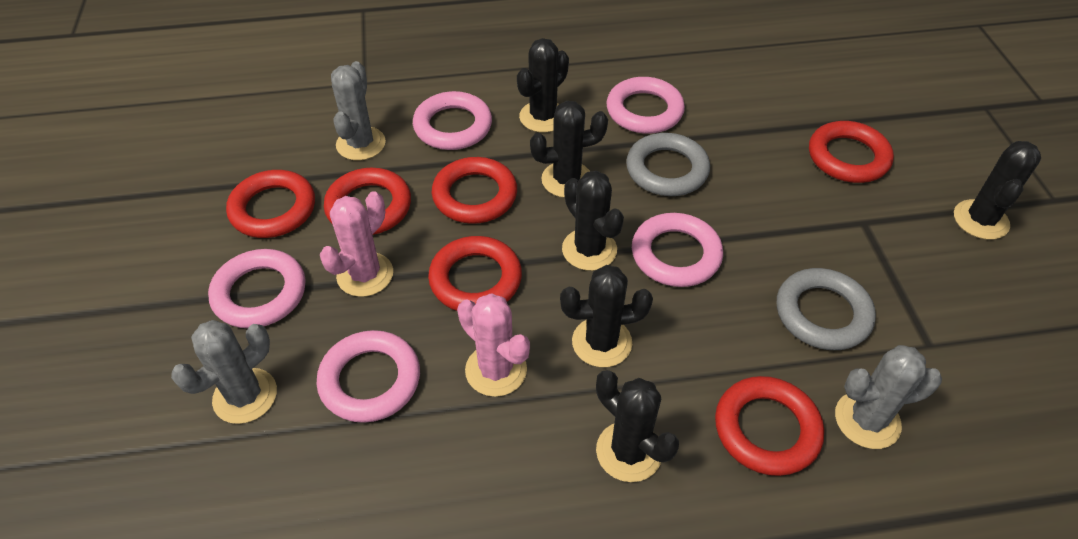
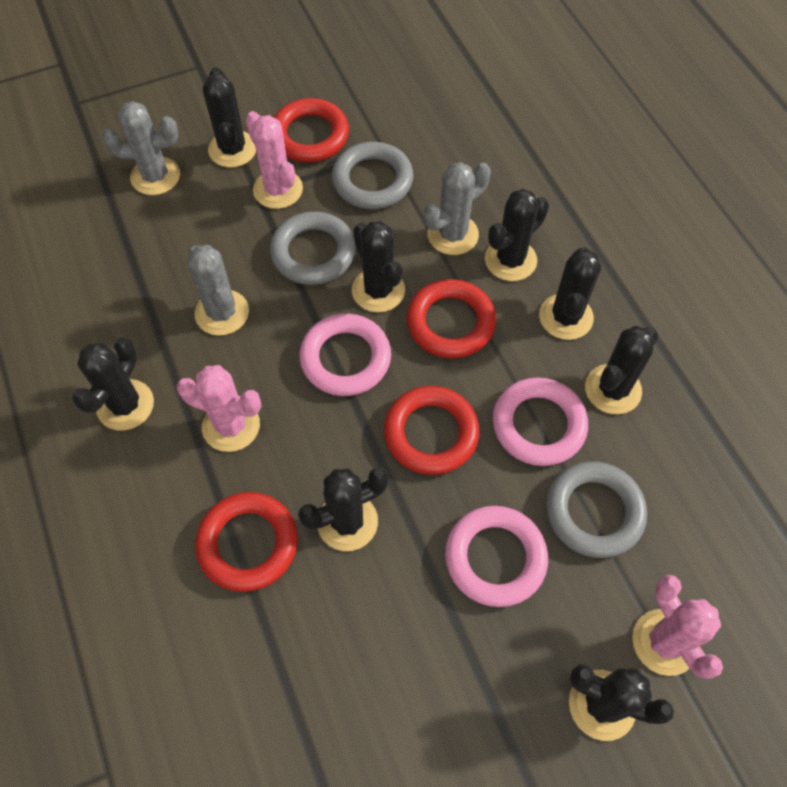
black cactus: 6 -> 8
grey ring: 2 -> 3
pink cactus: 2 -> 3
pink ring: 5 -> 3
red ring: 6 -> 4

